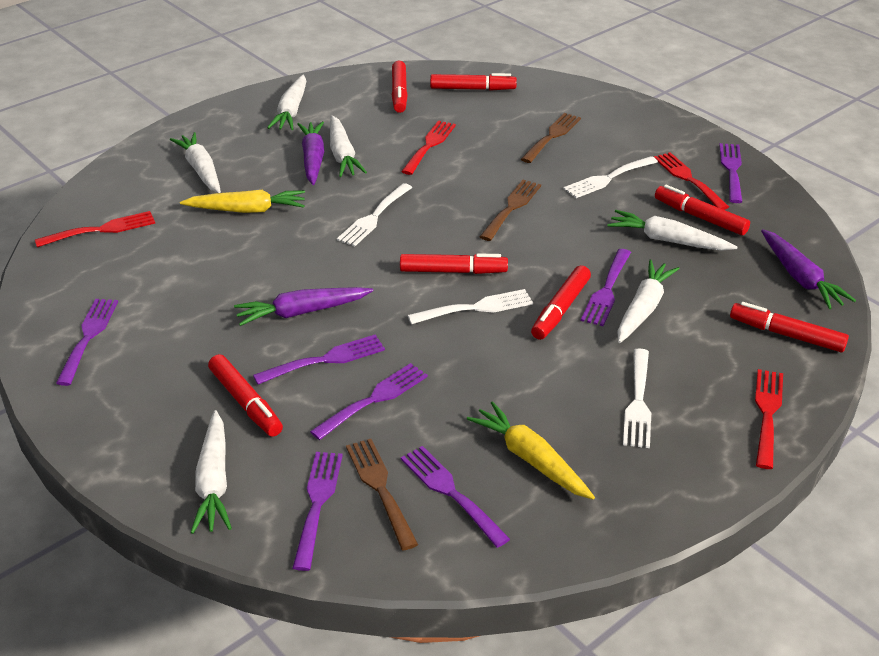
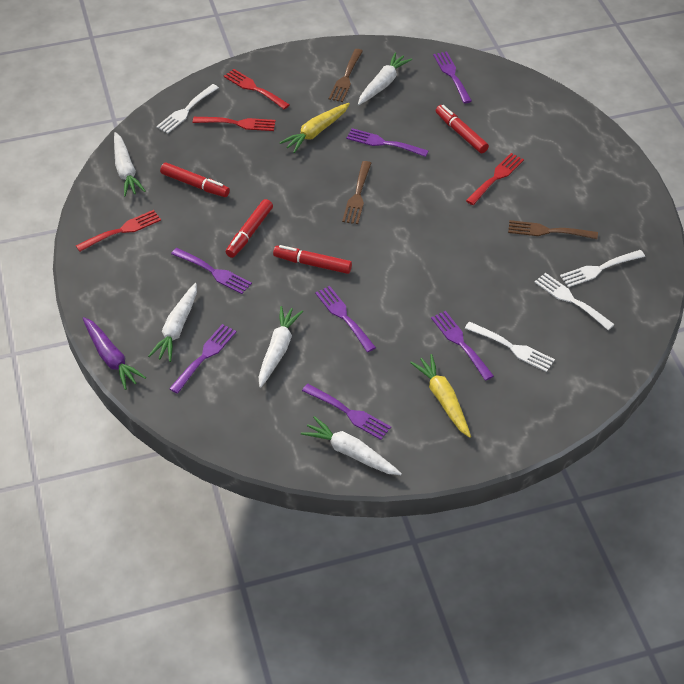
purple carrot: 3 -> 1
red marker: 7 -> 4
white carrot: 6 -> 5

